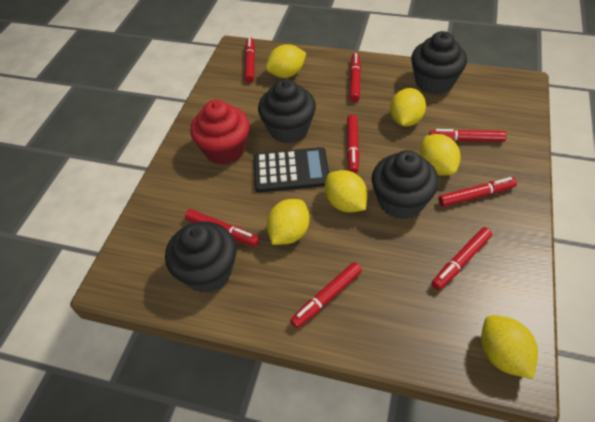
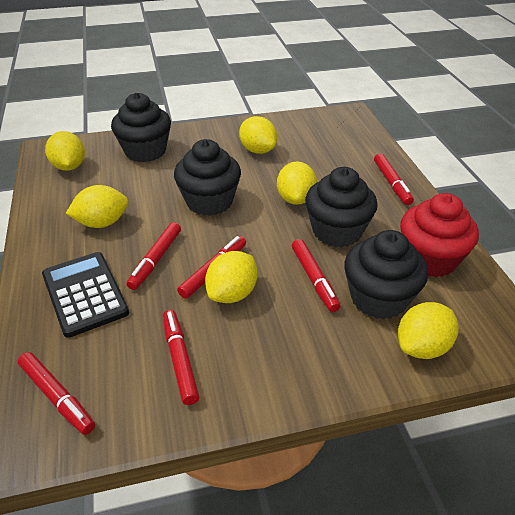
red marker: 8 -> 6

